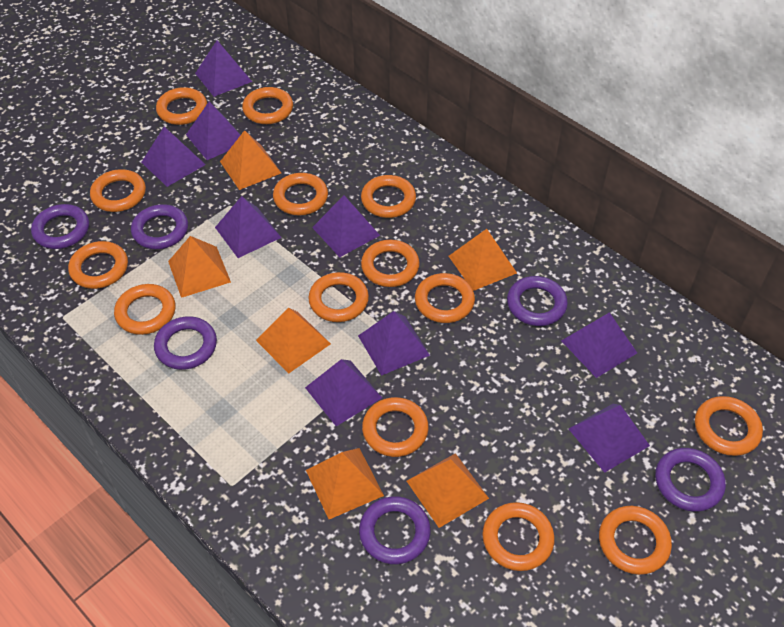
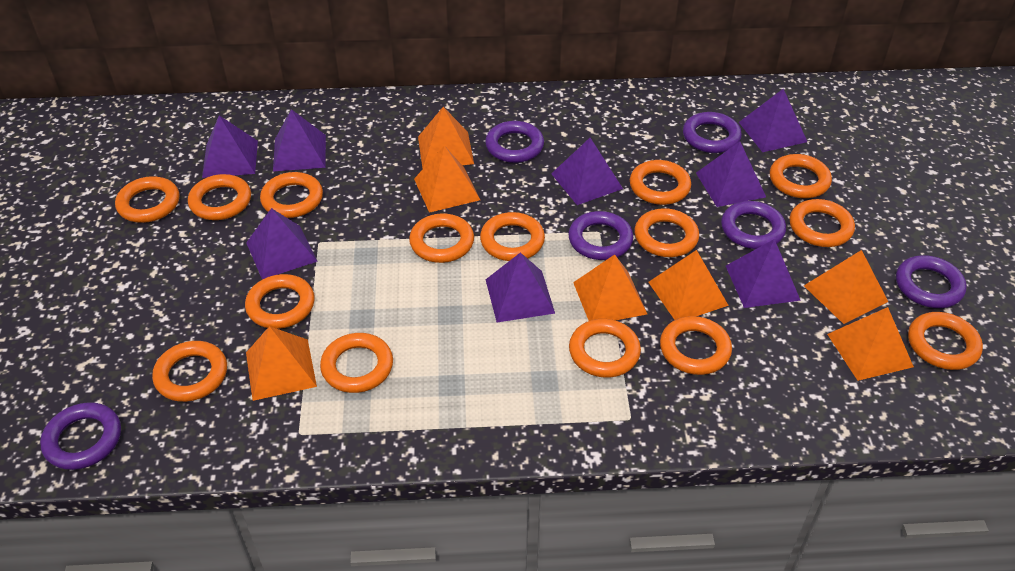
orange pyramid: 6 -> 7
orange ring: 14 -> 15
purple pyramid: 9 -> 8

